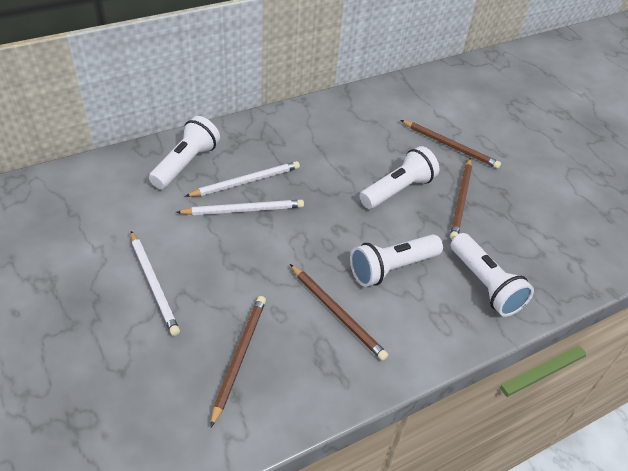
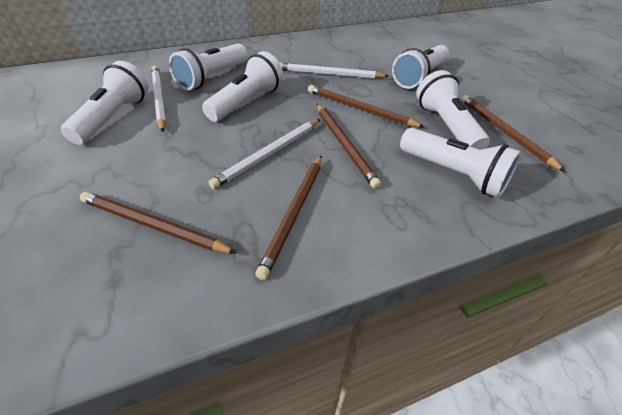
brown pencil: 4 -> 5
white flashlight: 4 -> 6

